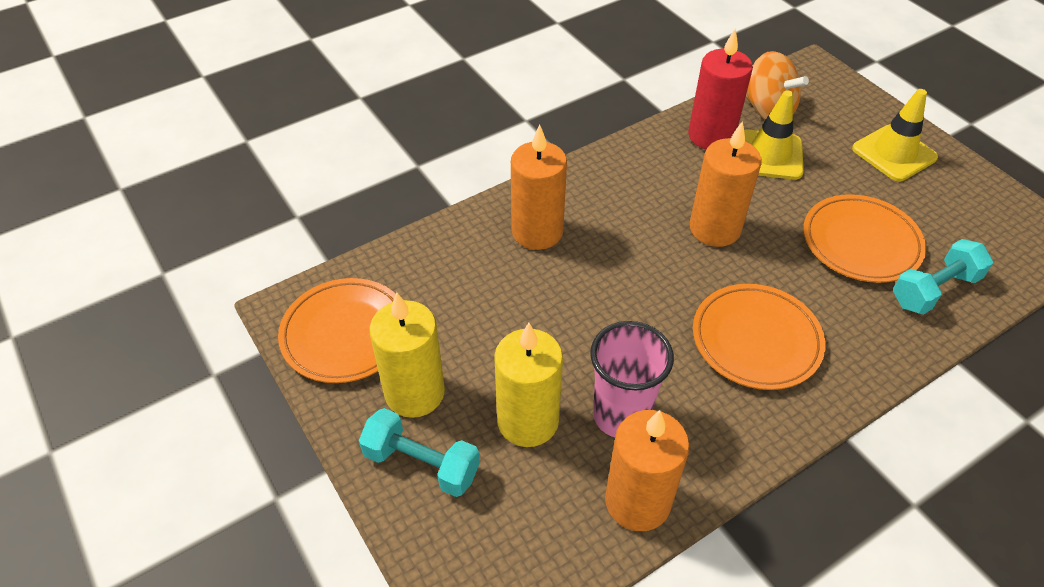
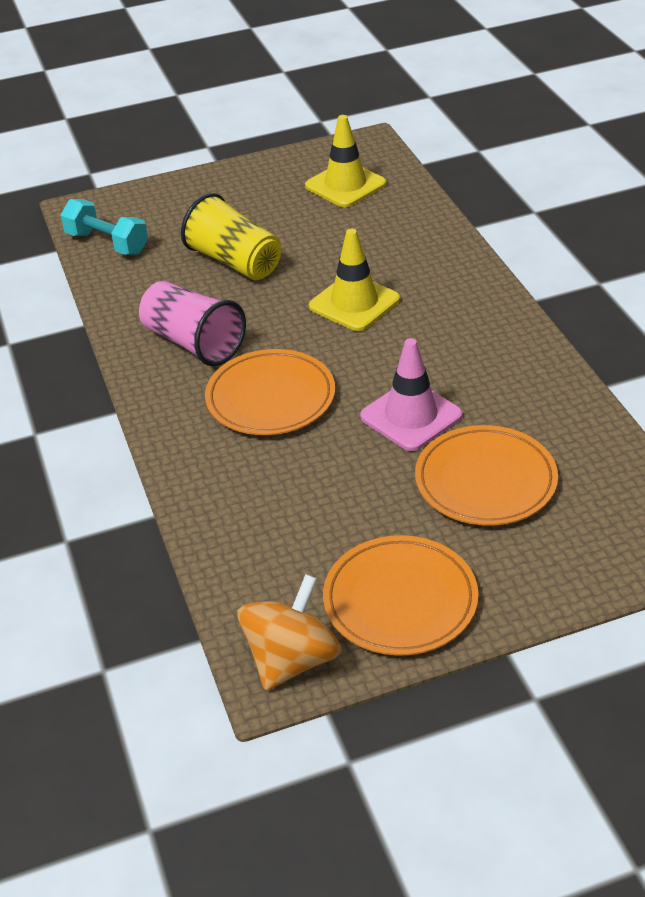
orange candle: 3 -> 0
pink traffic cone: 0 -> 1
red candle: 1 -> 0
turquoise dumbbell: 2 -> 1
yellow candle: 2 -> 0
yellow cup: 0 -> 1

